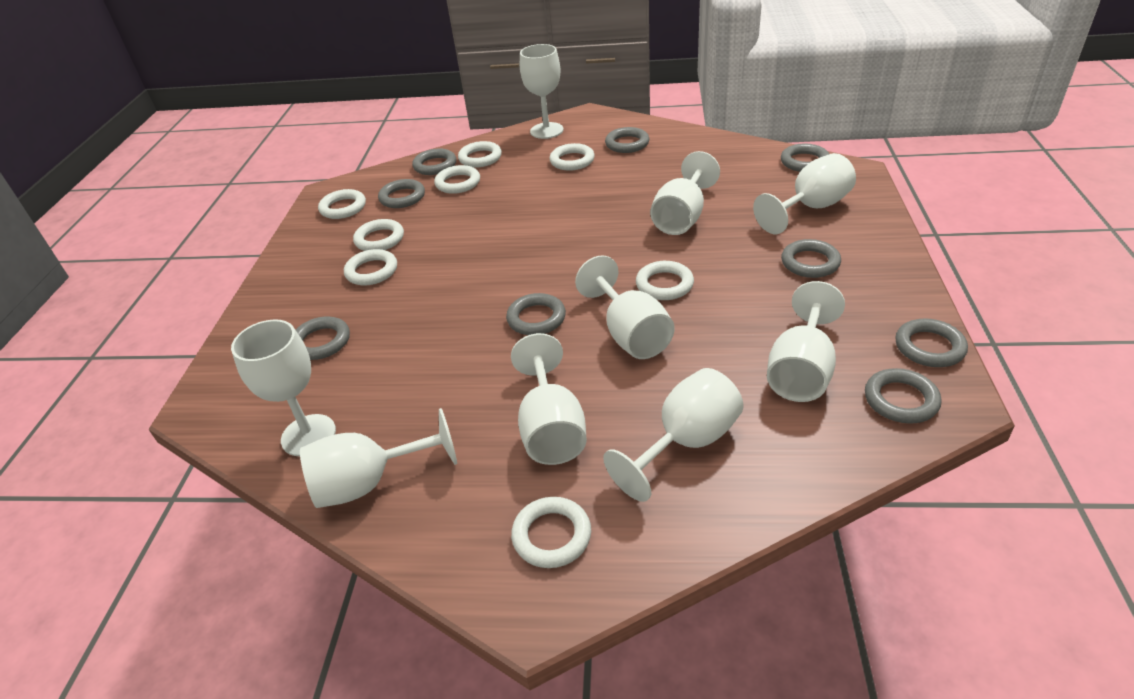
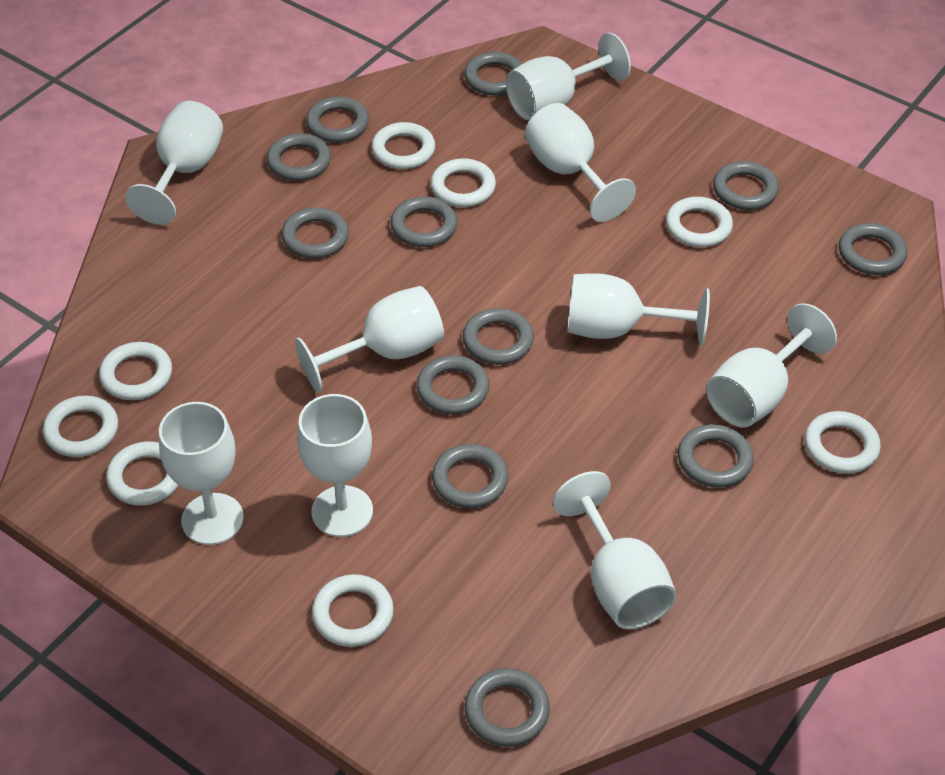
grey ring: 9 -> 12

